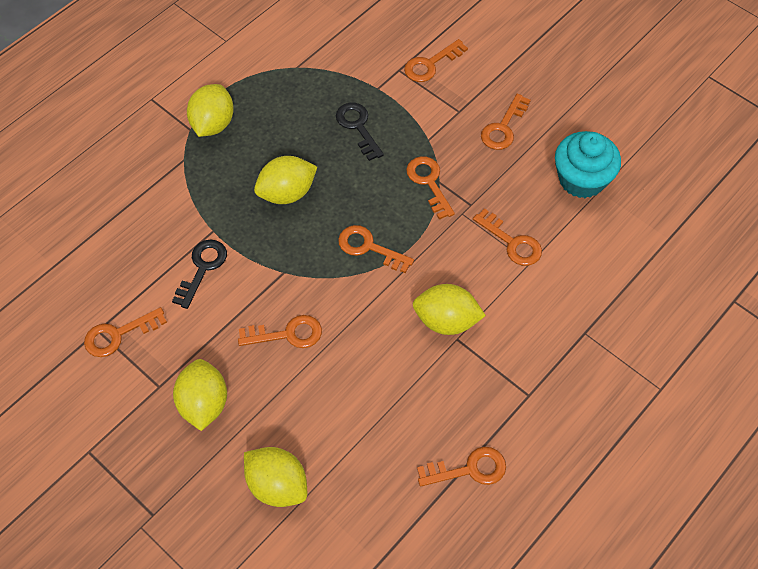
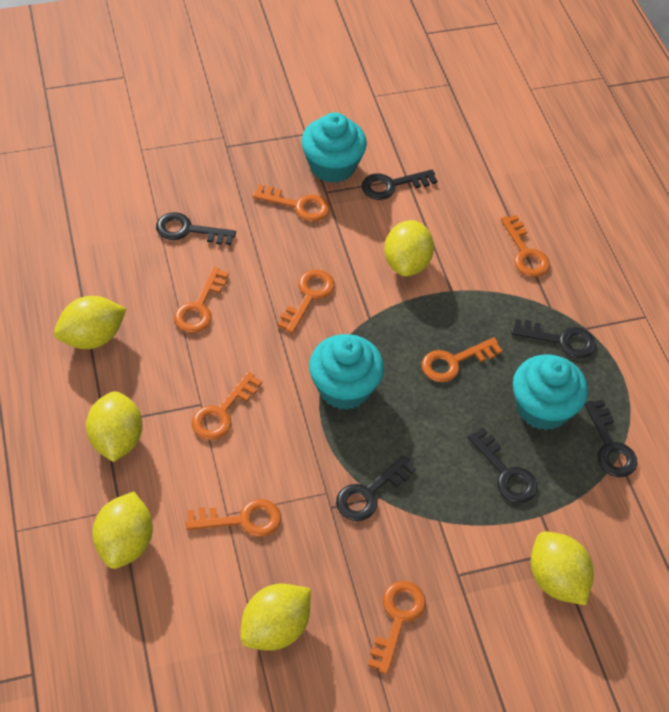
black key: 2 -> 6
turquoise cupcake: 1 -> 3
yellow lemon: 5 -> 6

